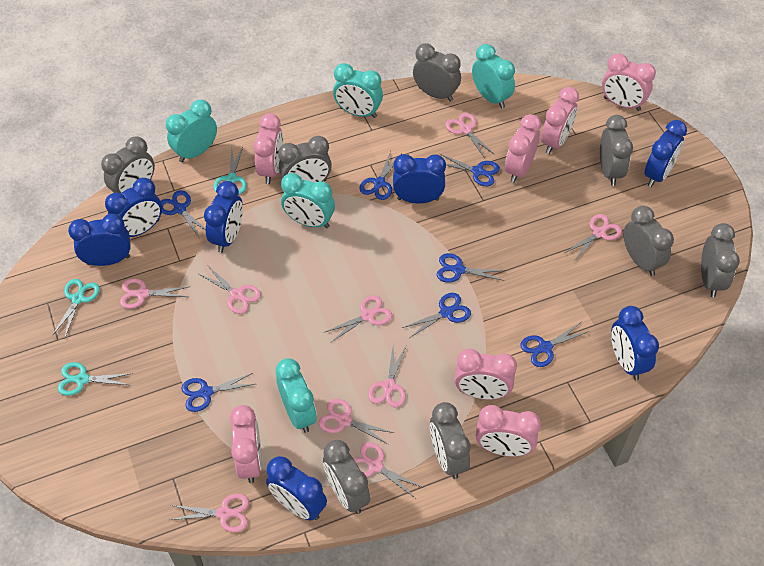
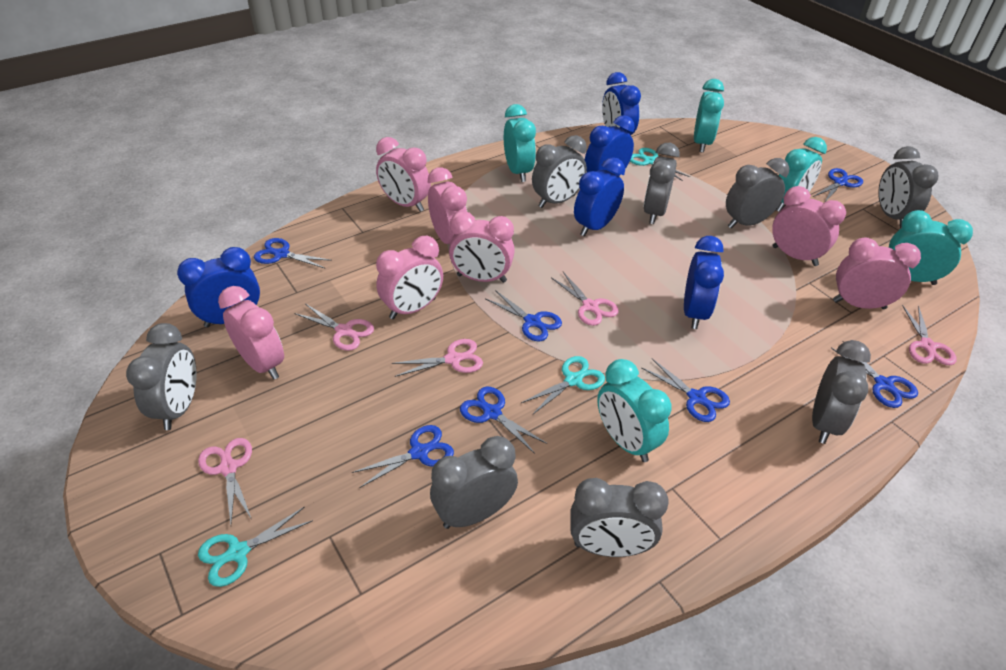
blue clock: 7 -> 5
pink scissors: 9 -> 5

